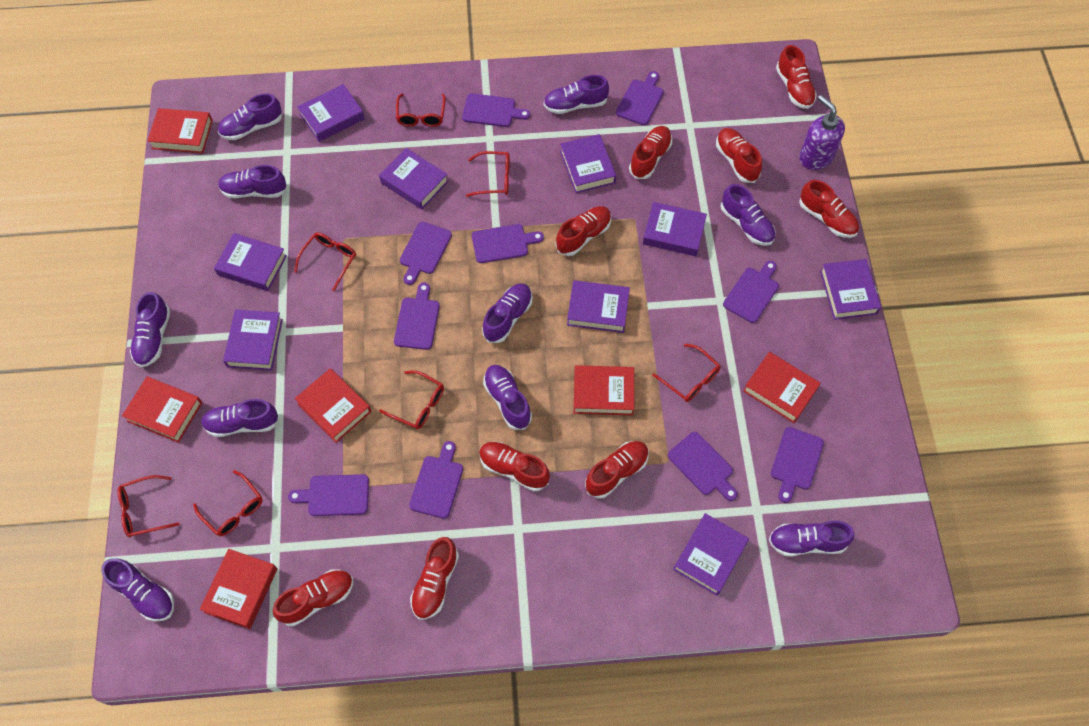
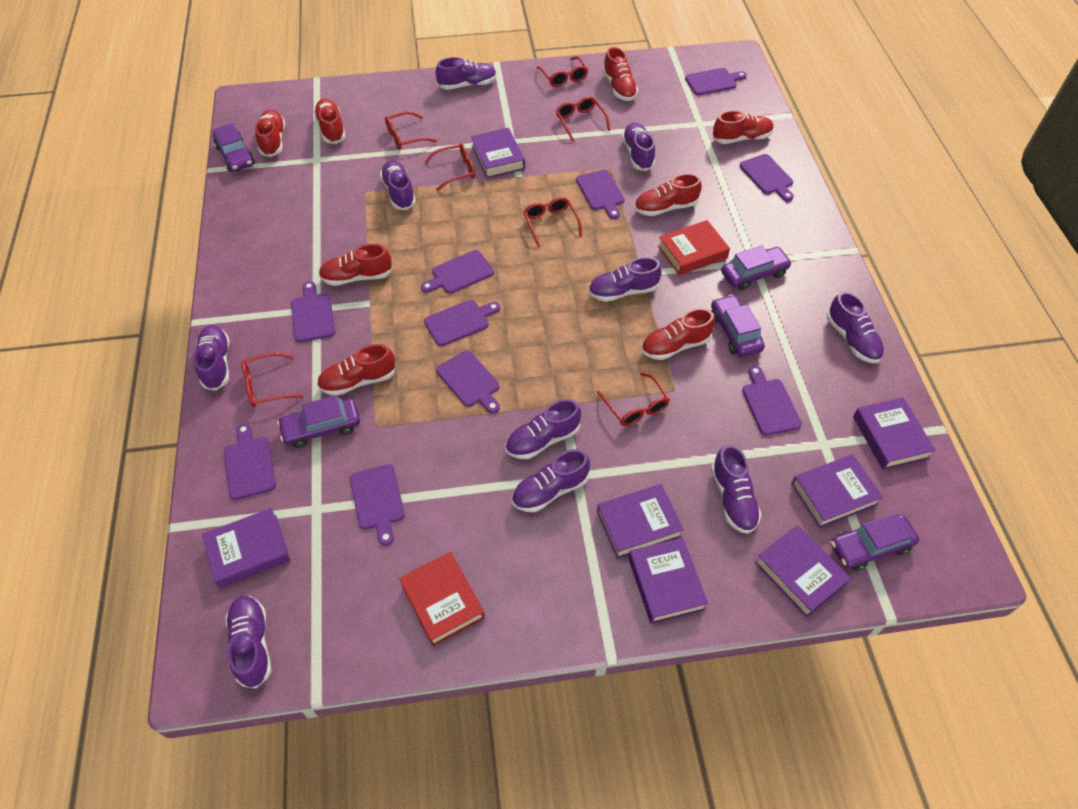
purple book: 9 -> 7
purple car: 0 -> 5
purple soap dispenser: 1 -> 0
red book: 6 -> 2
red shoe: 9 -> 8

